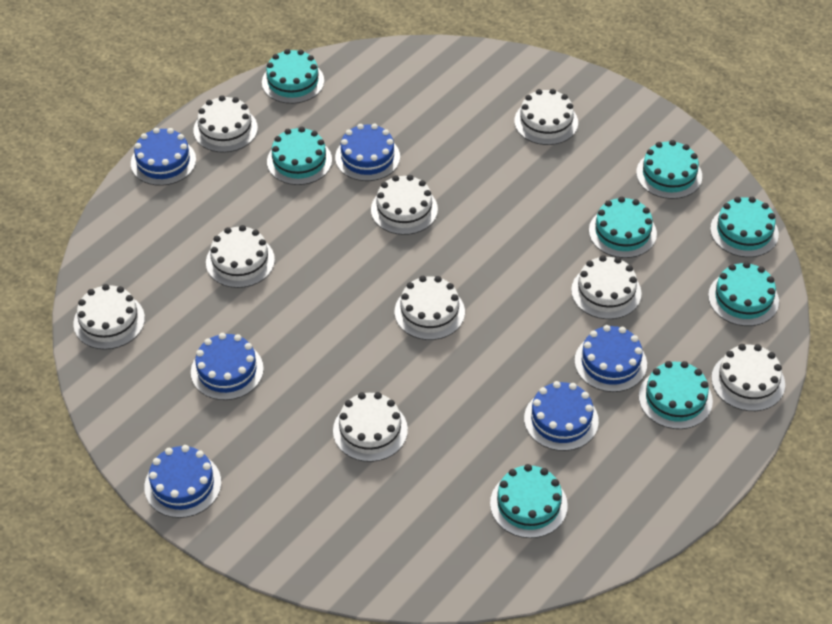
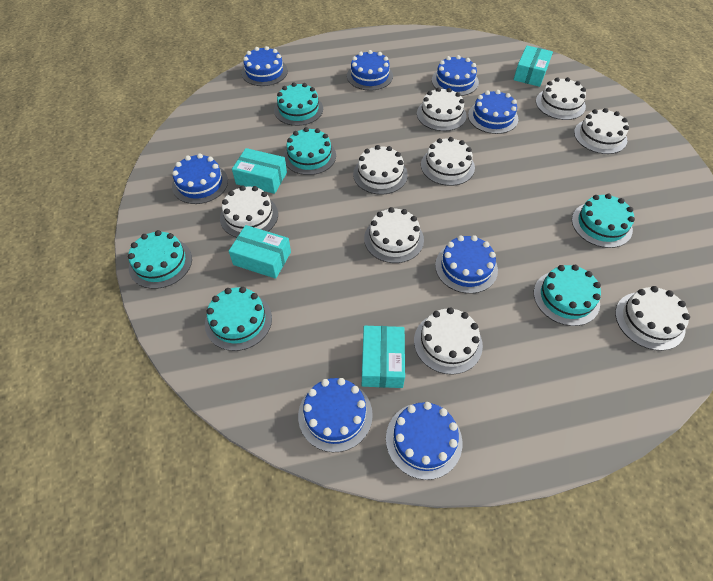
blue cake: 6 -> 8
turquoise box: 0 -> 4
turquoise cake: 8 -> 6

